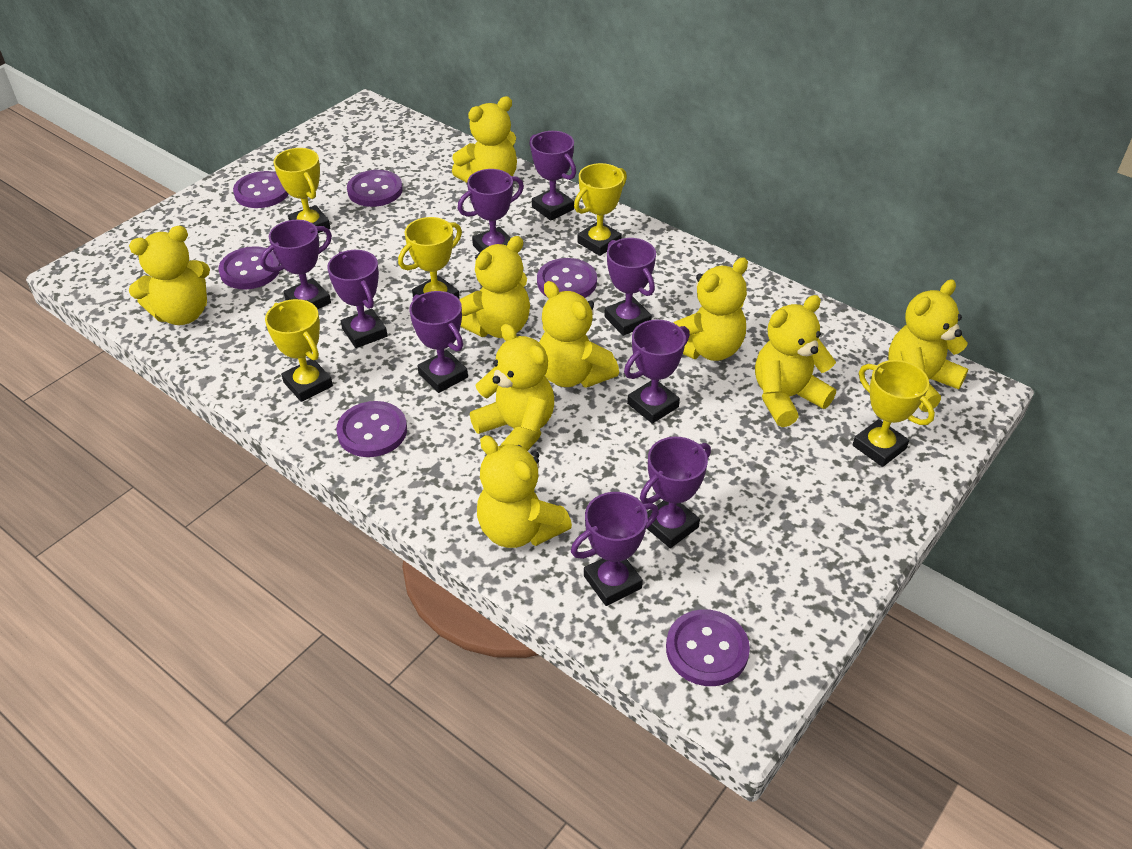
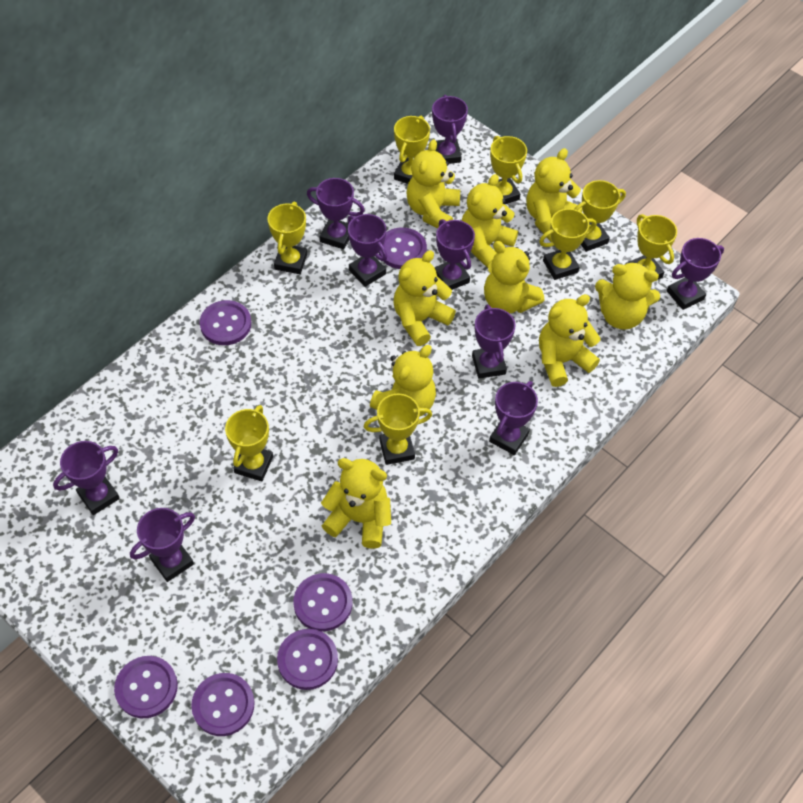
yellow trophy: 5 -> 8

